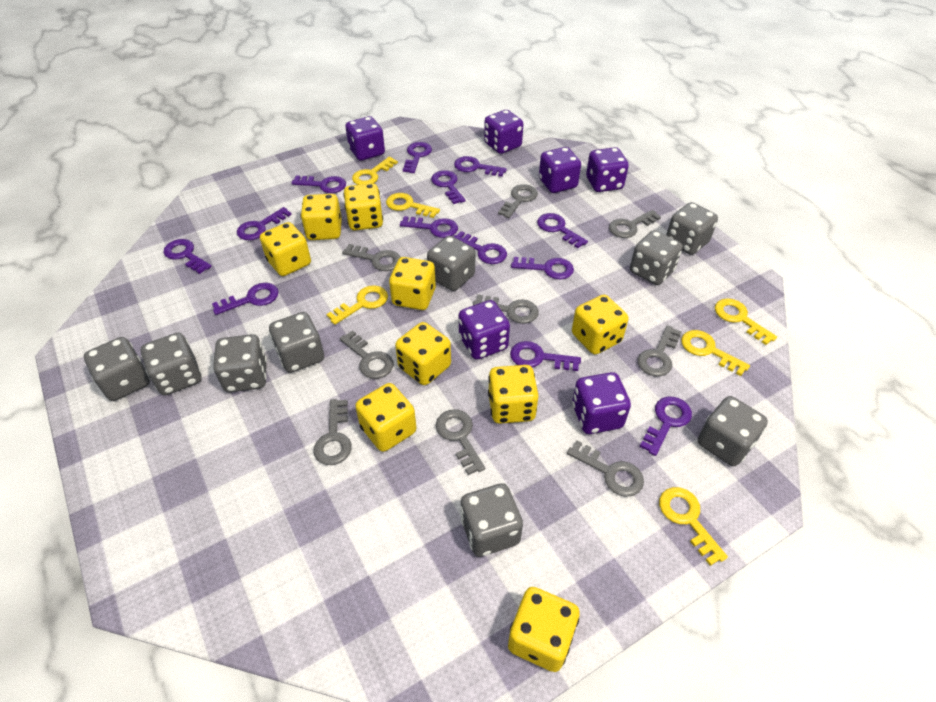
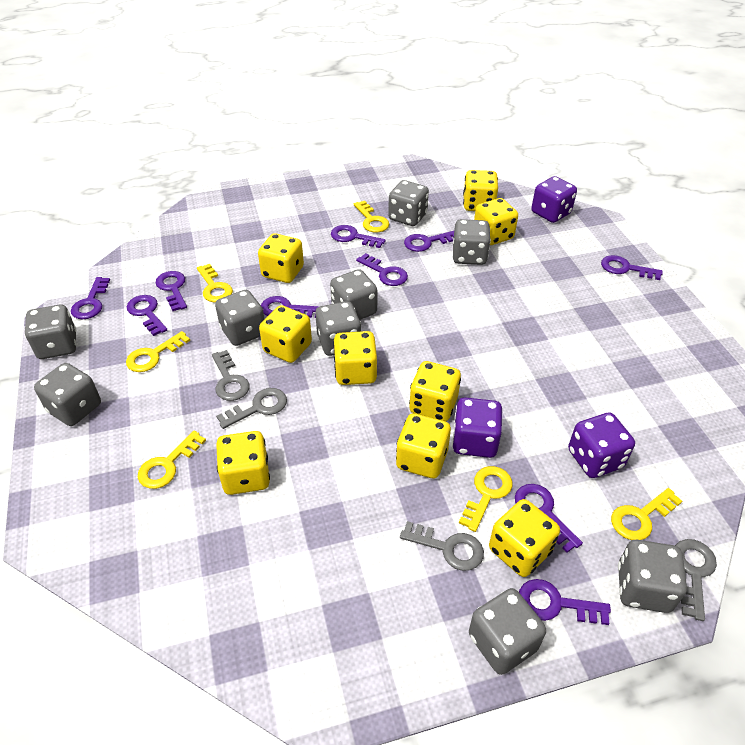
grey key: 9 -> 4
purple dice: 6 -> 3
purple key: 13 -> 10

